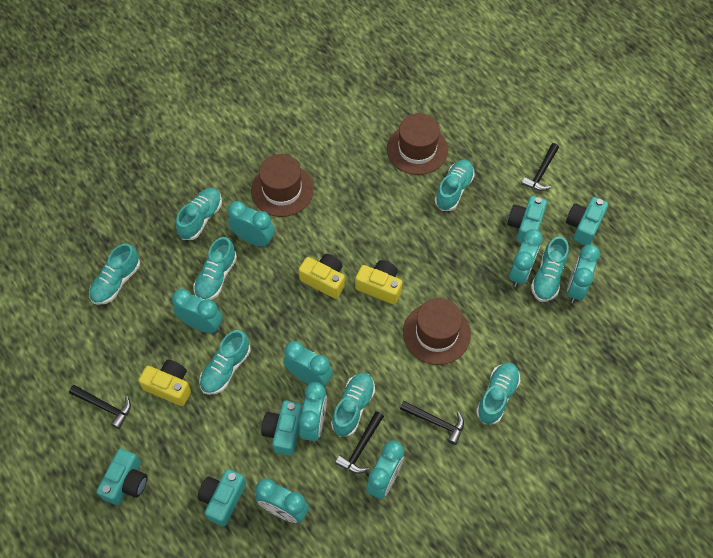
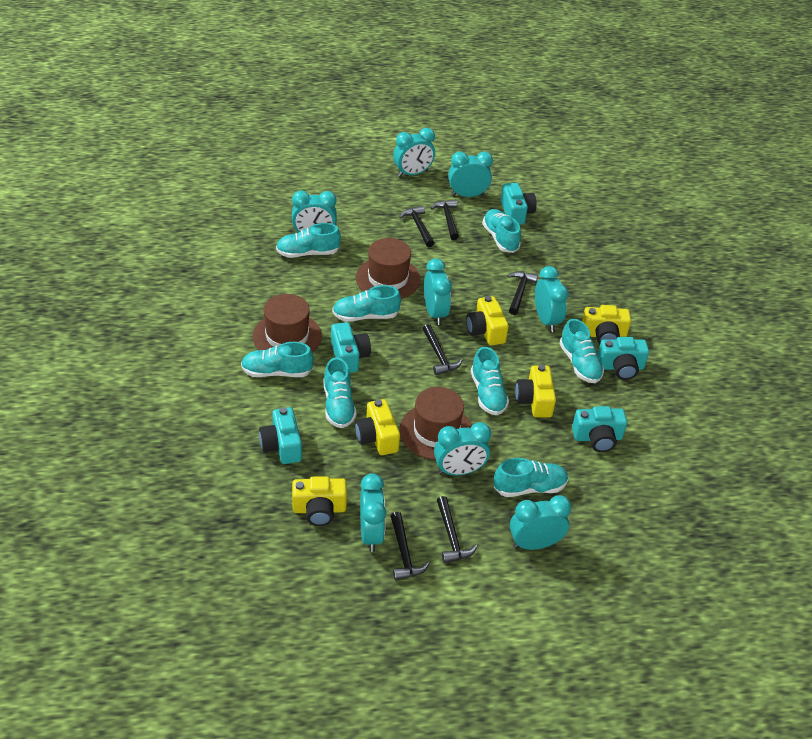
black hammer: 4 -> 6
yellow camera: 3 -> 5

